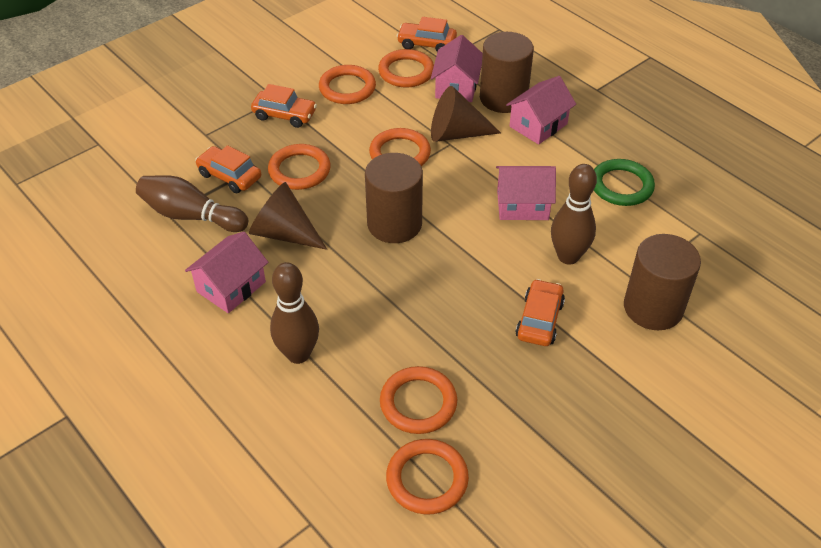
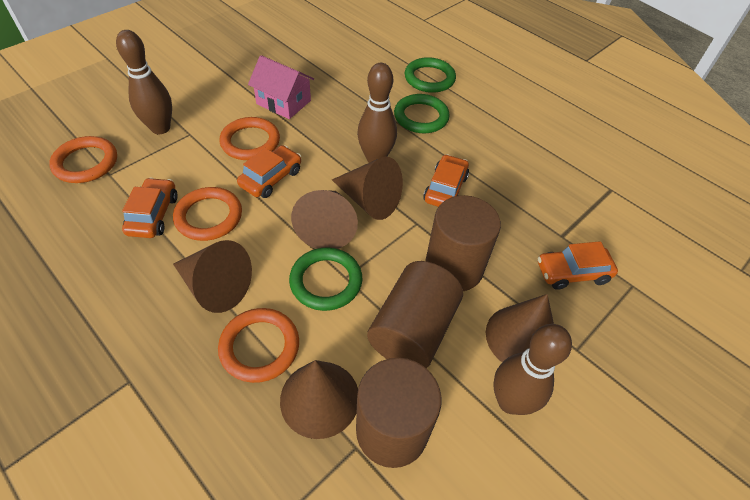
brown cone: 2 -> 5
green ring: 1 -> 3
orange ring: 6 -> 4
pink house: 4 -> 1

